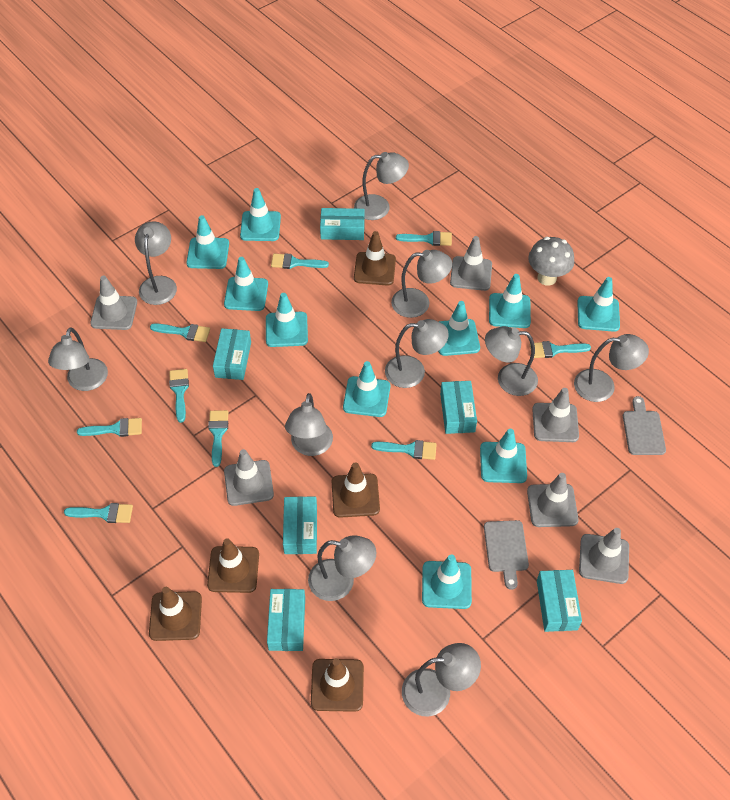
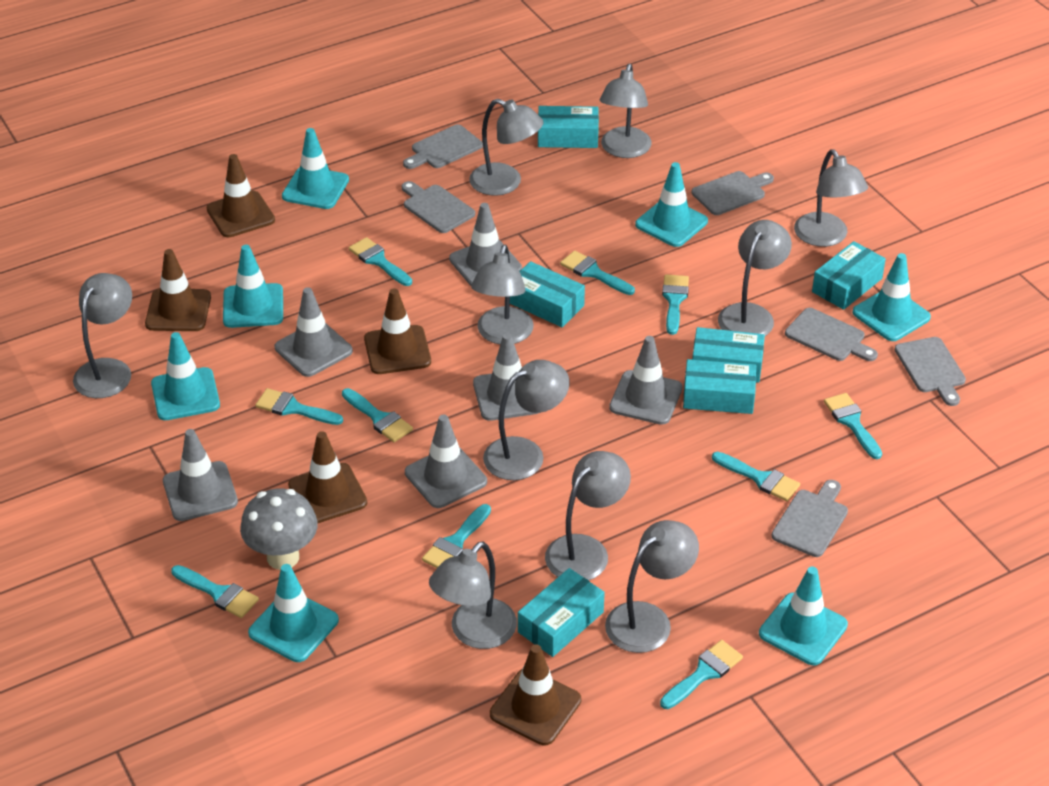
grey cutting board: 2 -> 6
turquoise brush: 9 -> 10
turquoise traffic cone: 10 -> 7

